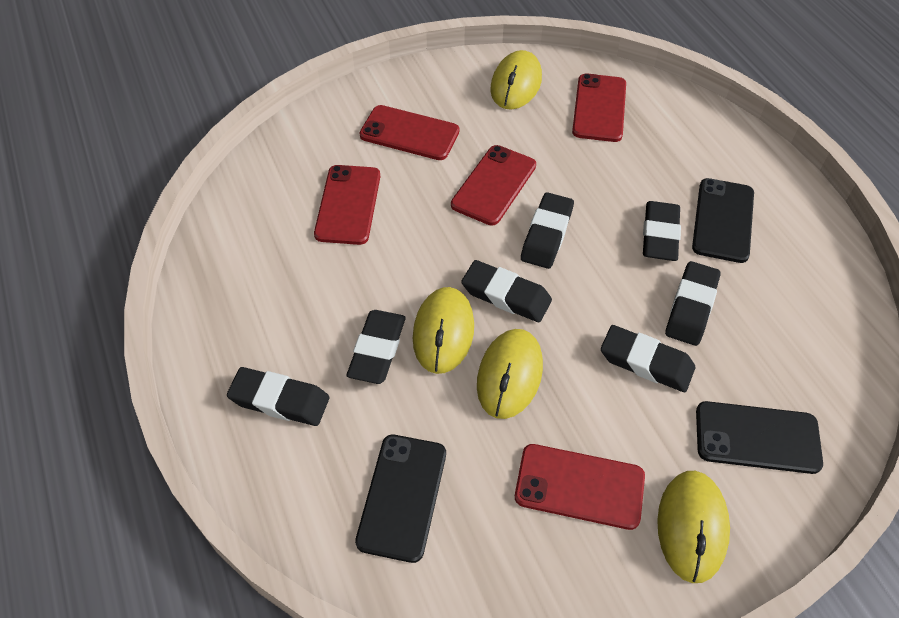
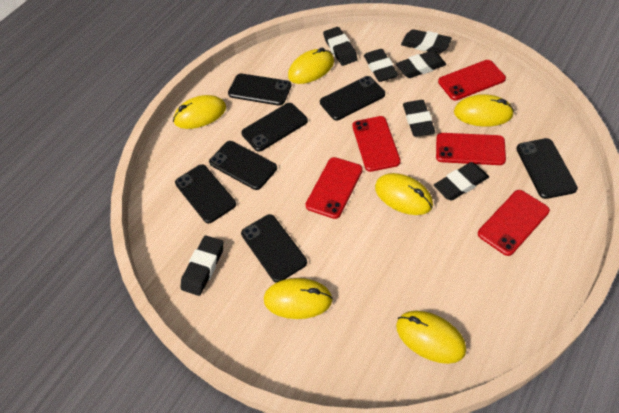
black phone: 3 -> 7
yellow mouse: 4 -> 6

